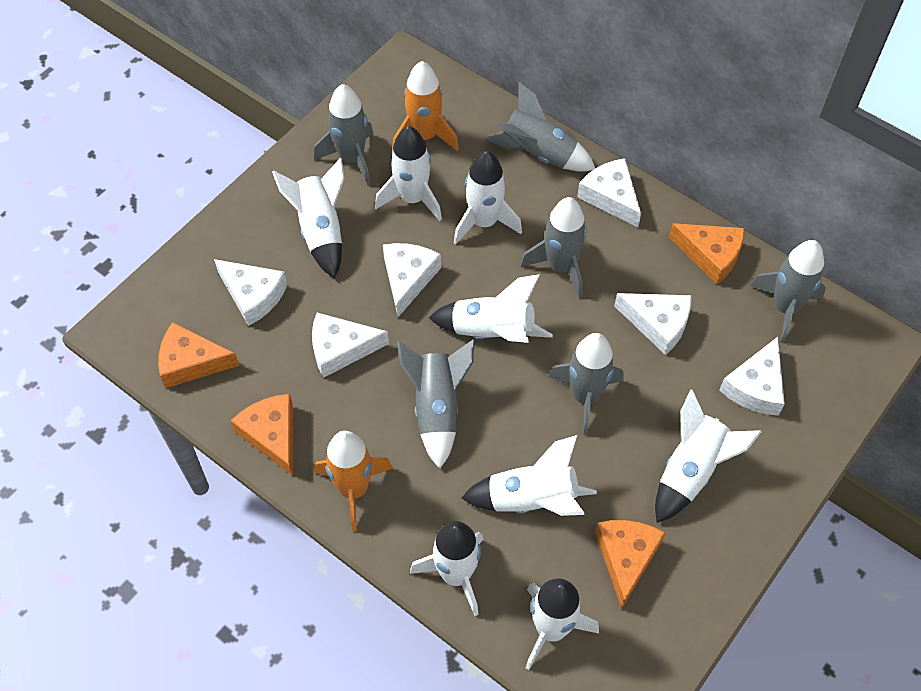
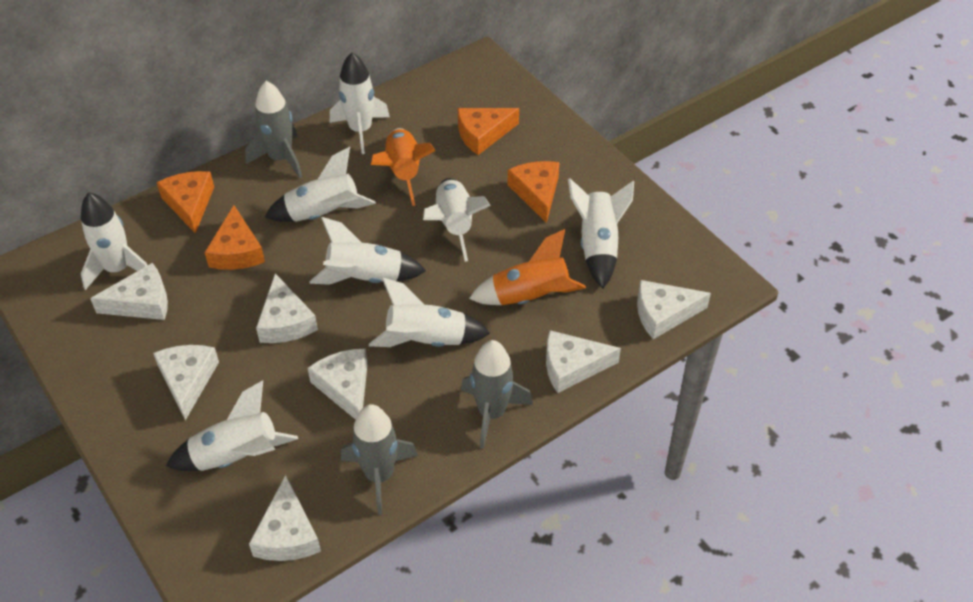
grey rocket: 6 -> 3
white cheese: 6 -> 7

